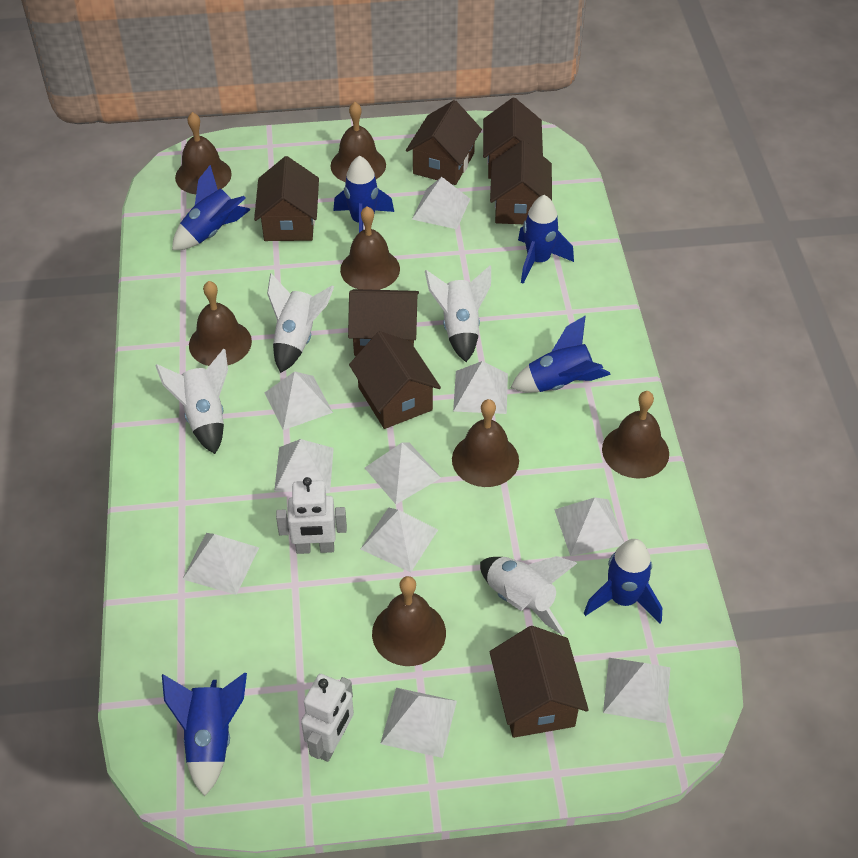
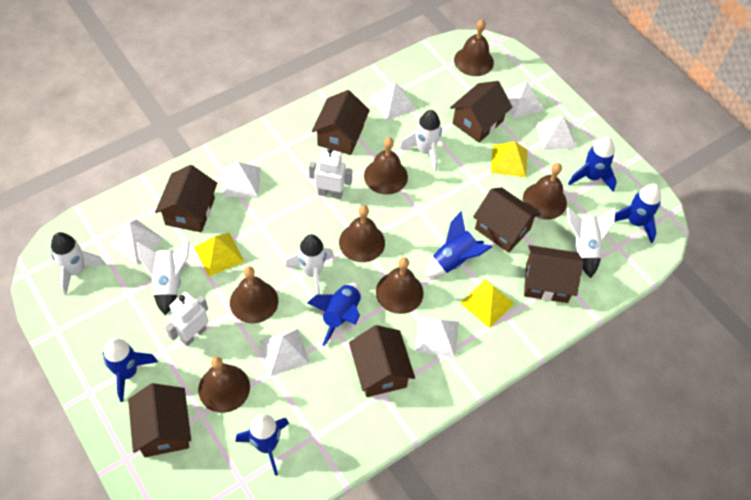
white pyramid: 10 -> 7
white rocket: 4 -> 5
yellow pyramid: 0 -> 3

